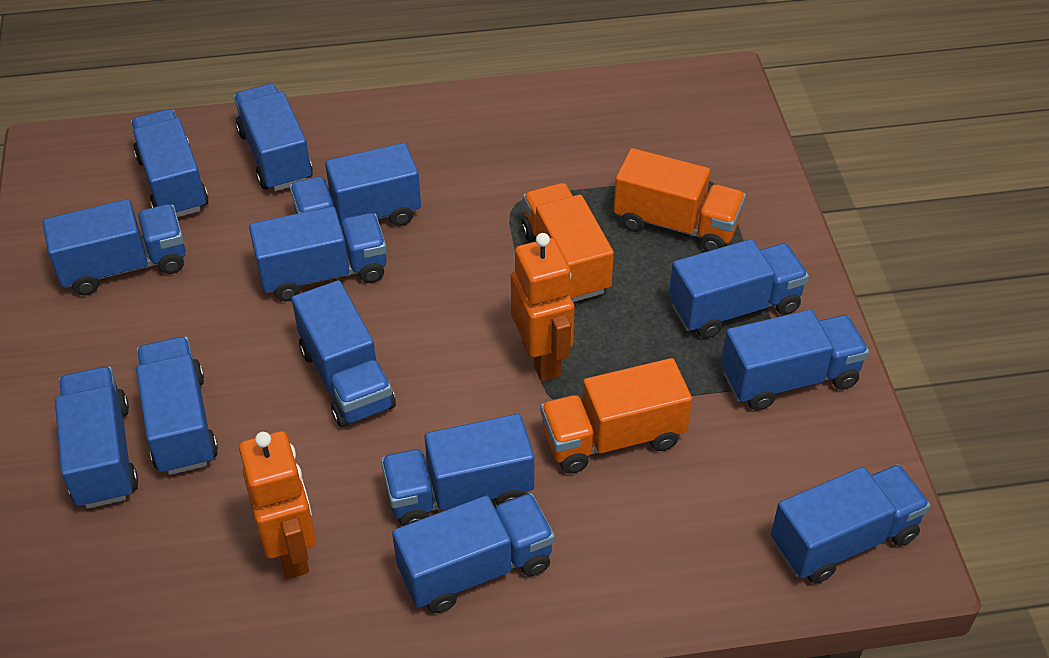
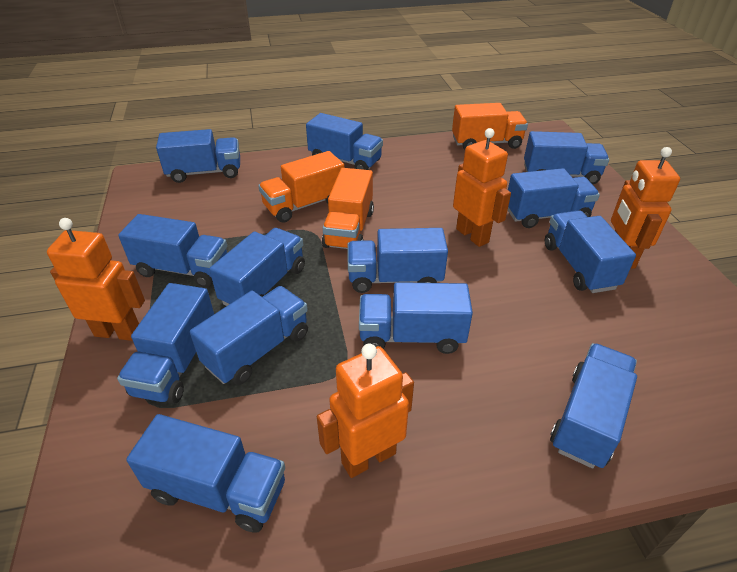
orange robot: 2 -> 4

